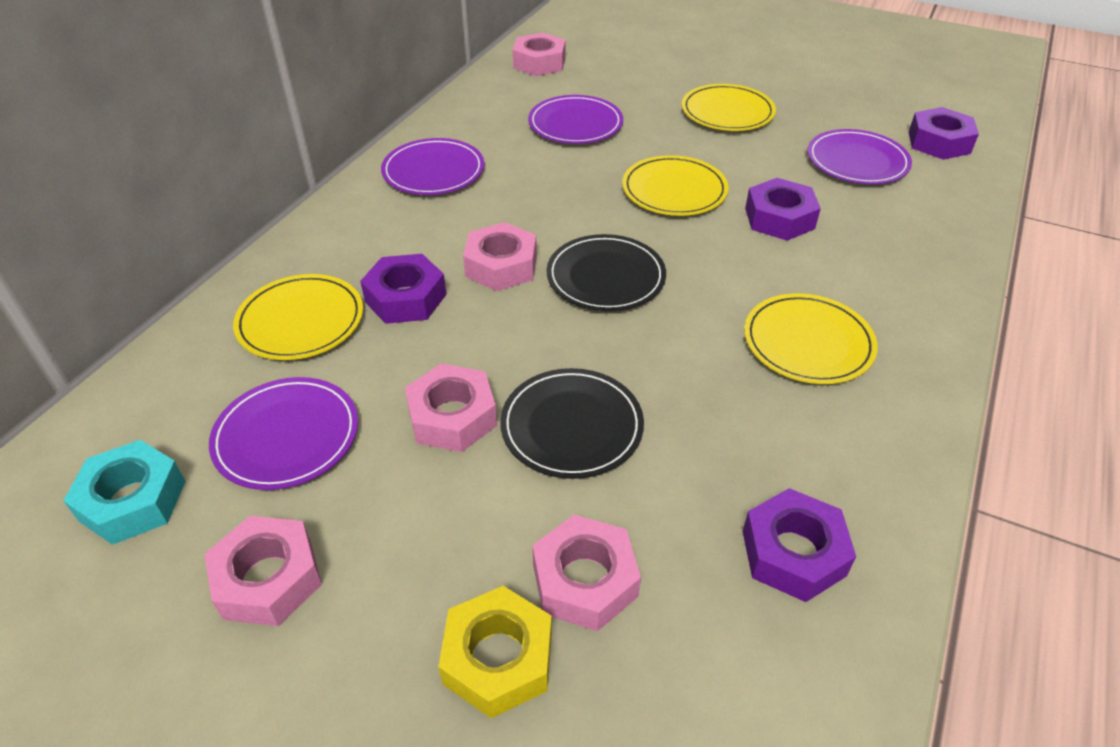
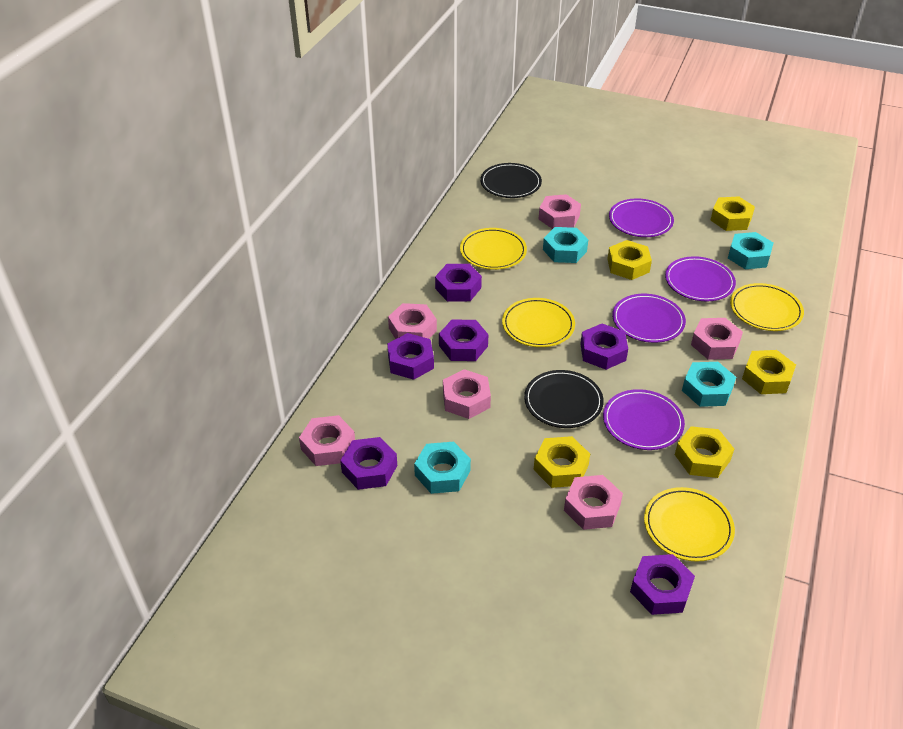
pink nut: 5 -> 6
purple nut: 4 -> 6
turquoise nut: 1 -> 4
yellow nut: 1 -> 5

